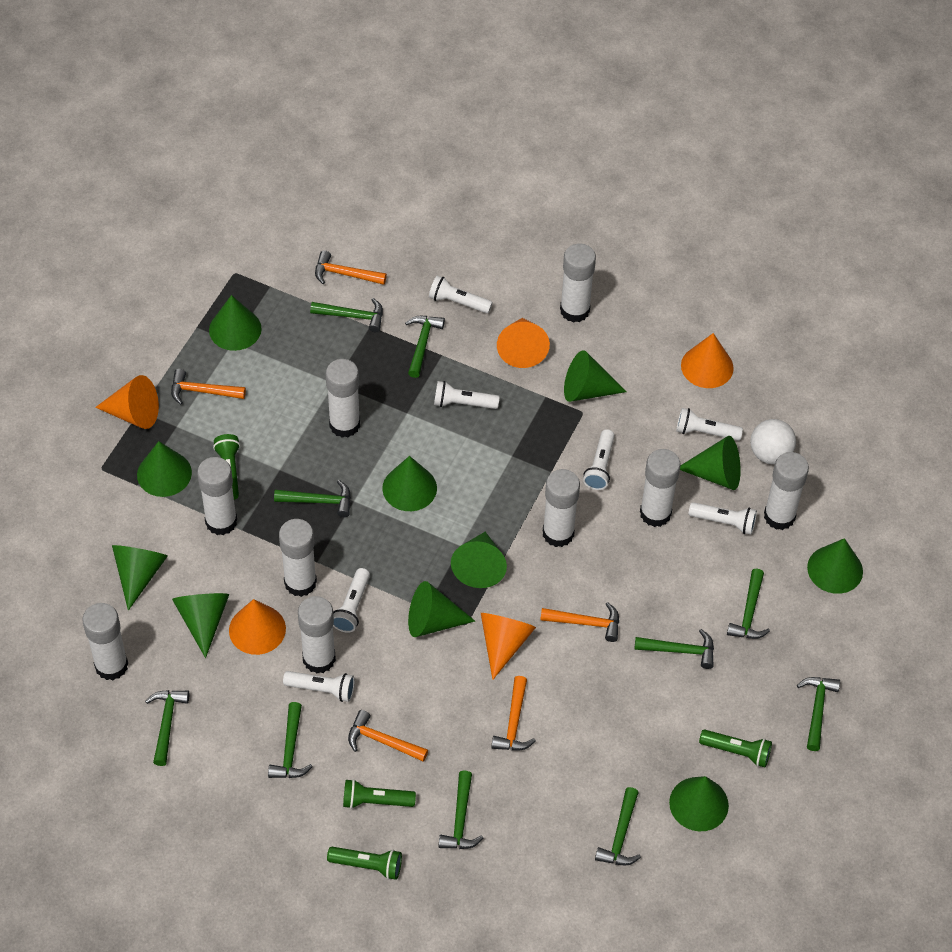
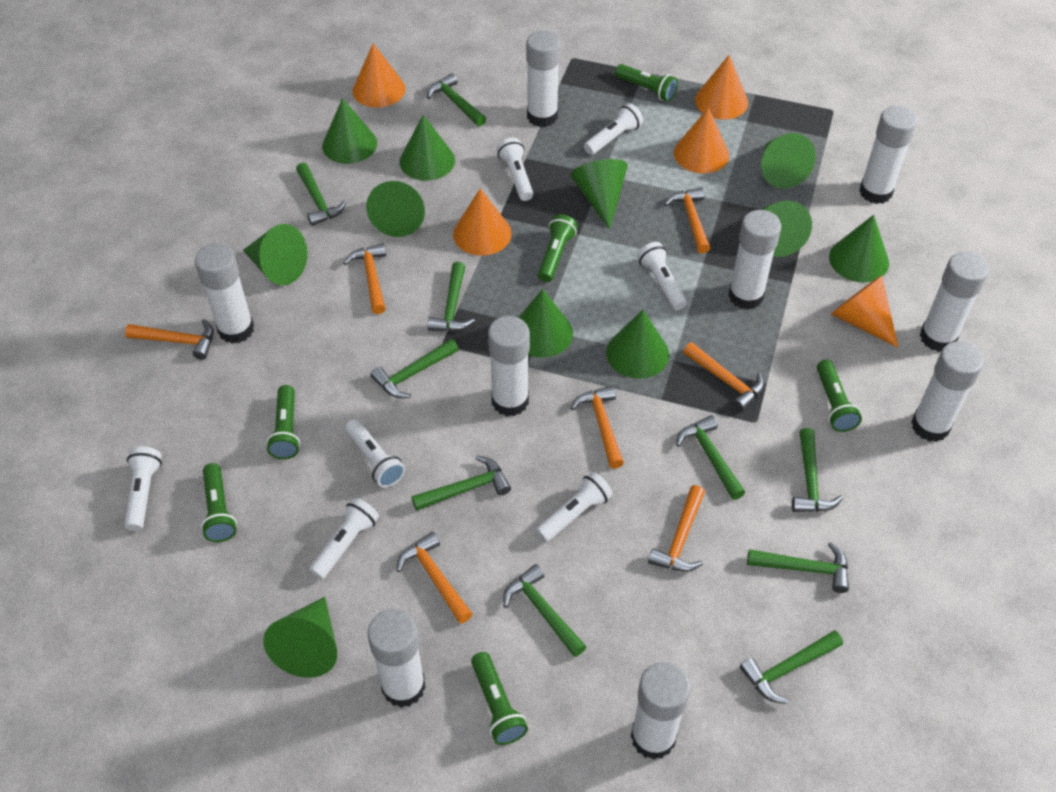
green flashlight: 4 -> 6
orange hammer: 5 -> 7
white ball: 1 -> 0

